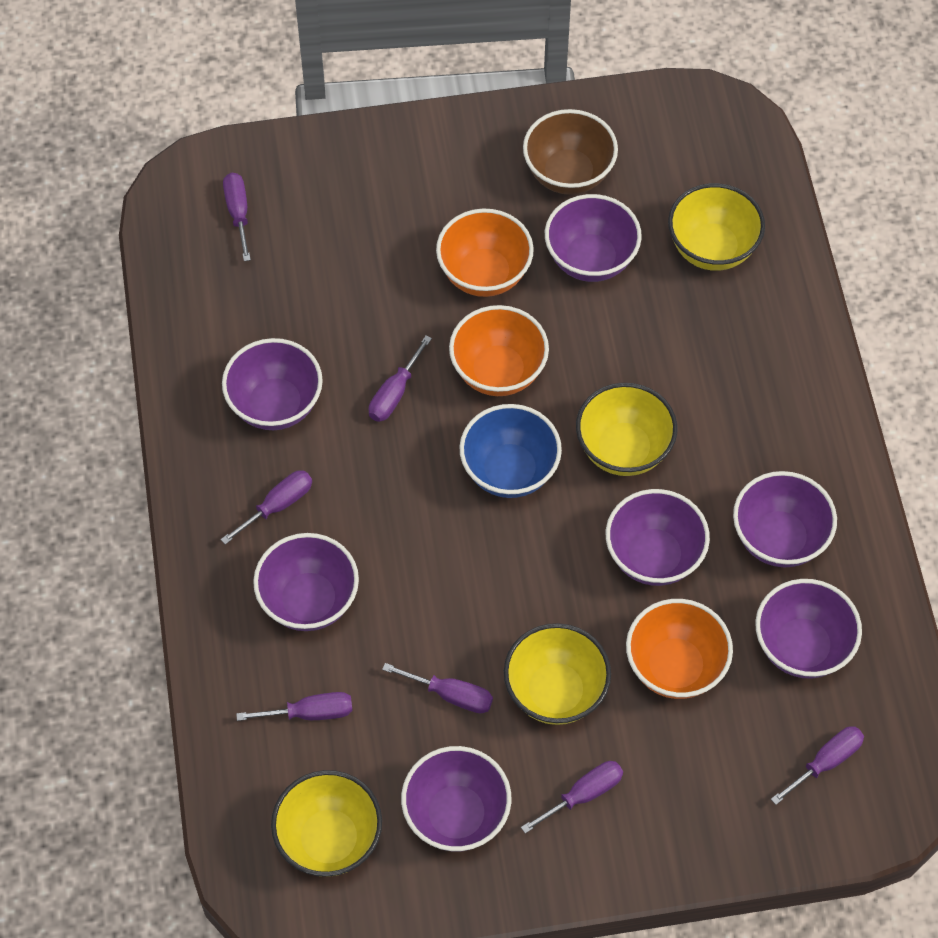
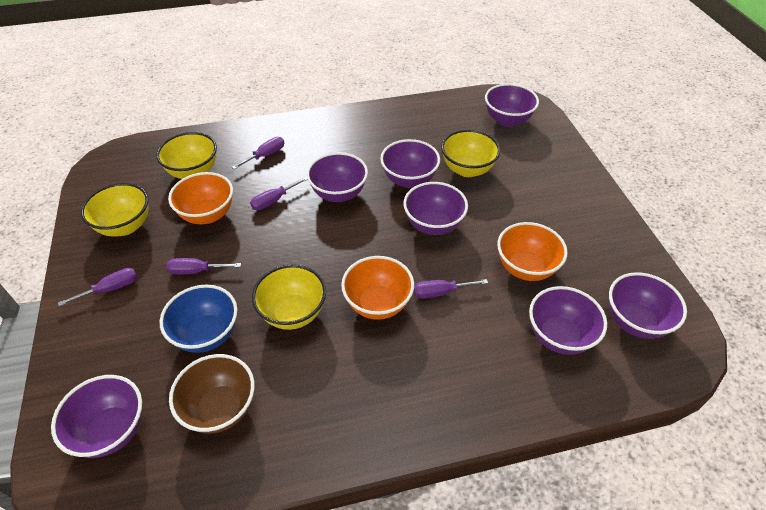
purple screwdriver: 7 -> 5

